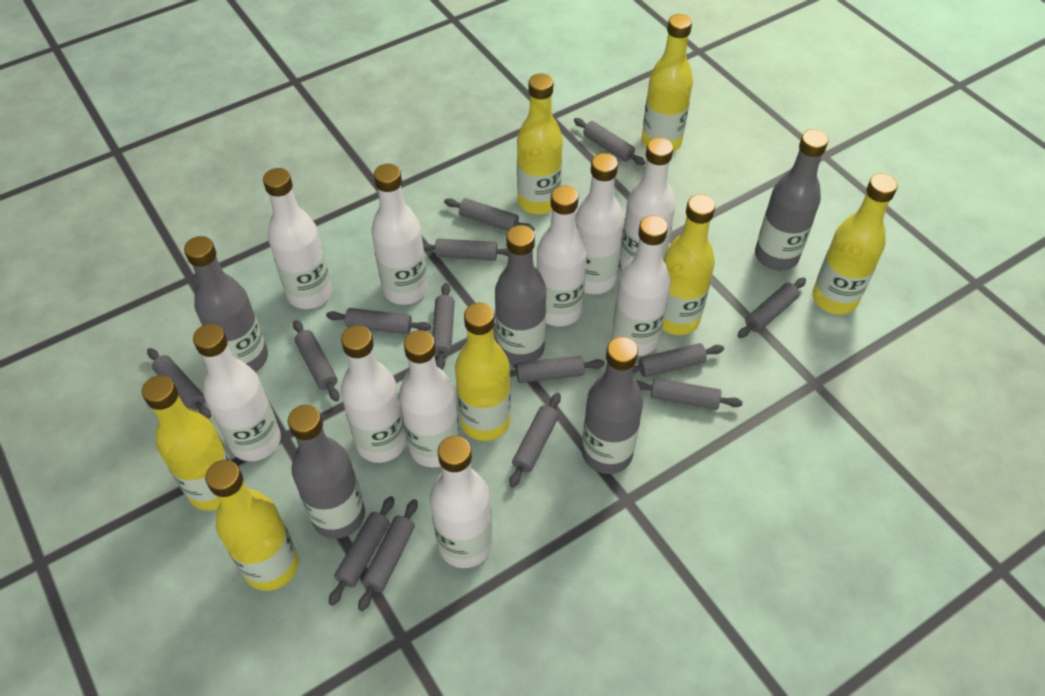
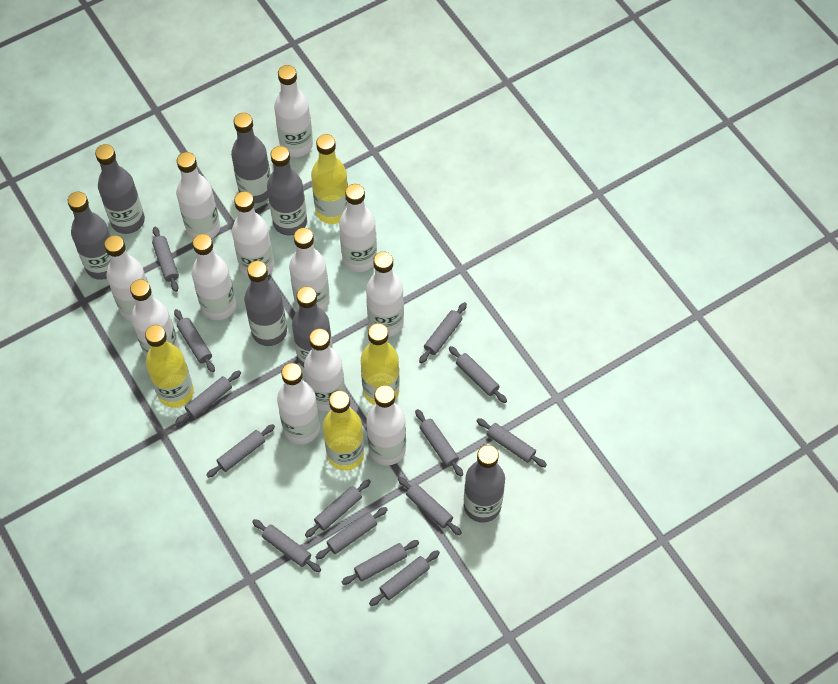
grey bottle: 5 -> 7
white bottle: 10 -> 12
yellow bottle: 7 -> 4

